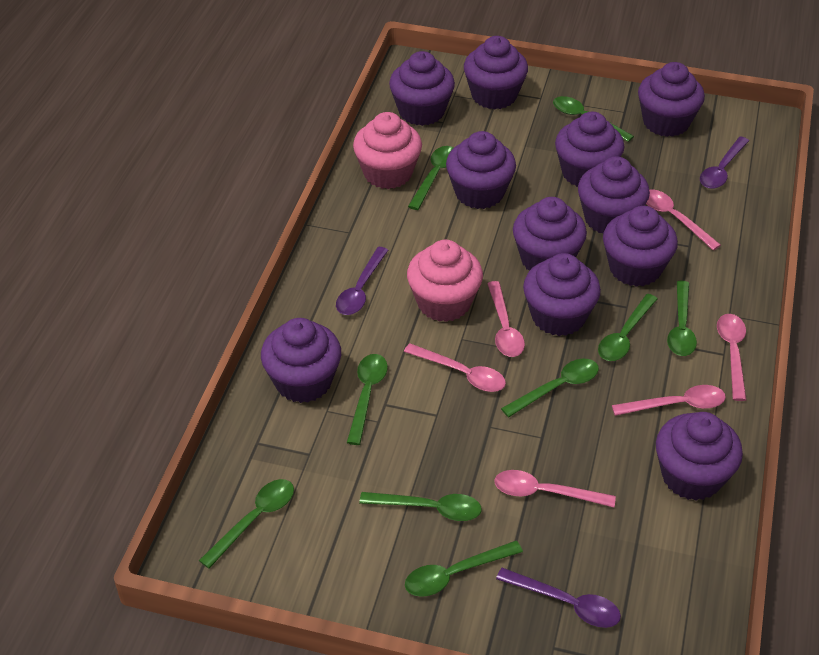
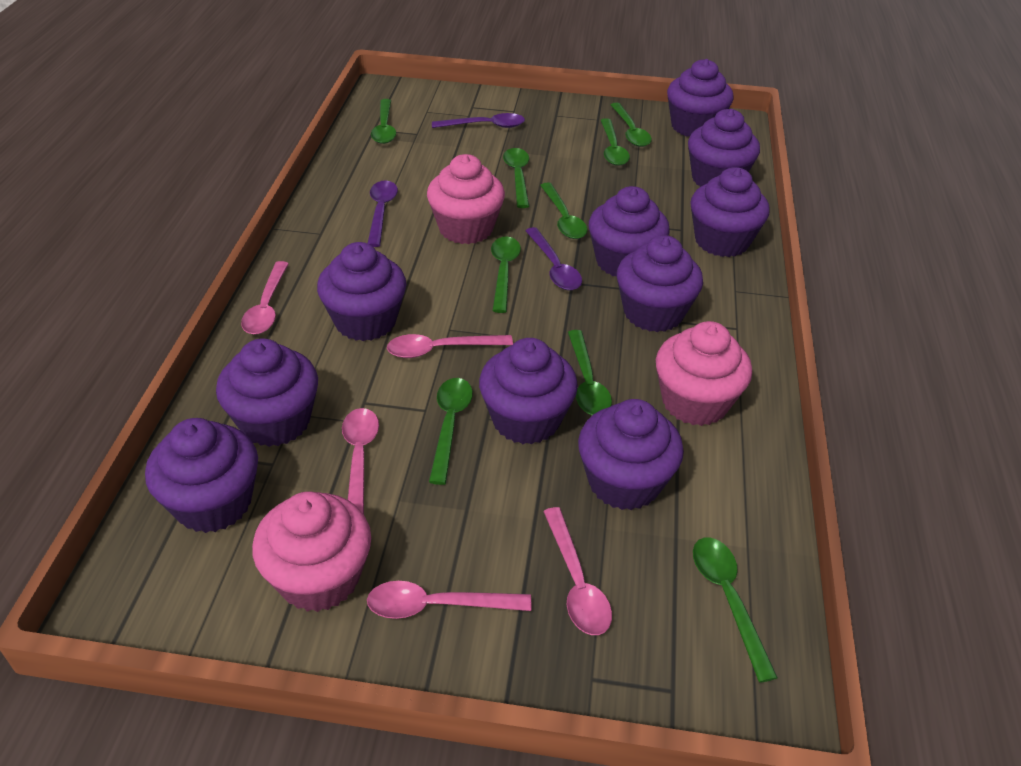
pink cupcake: 2 -> 3
pink spoon: 6 -> 5
purple cupcake: 11 -> 10

